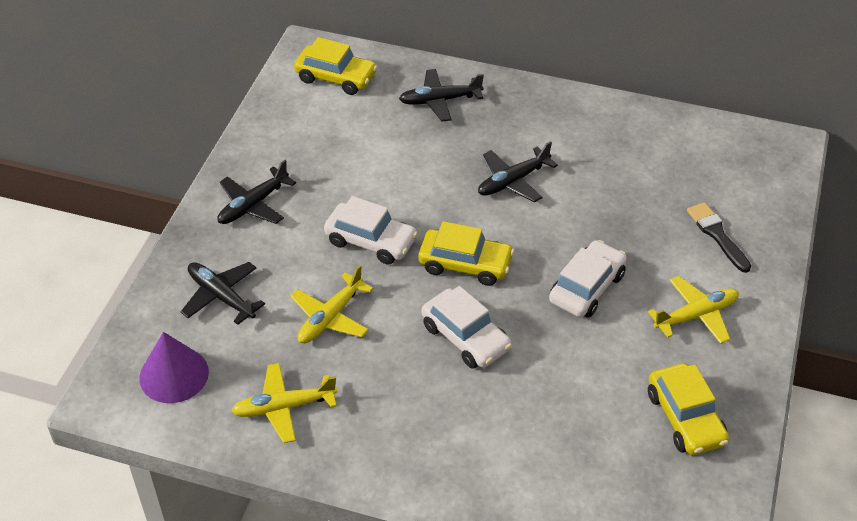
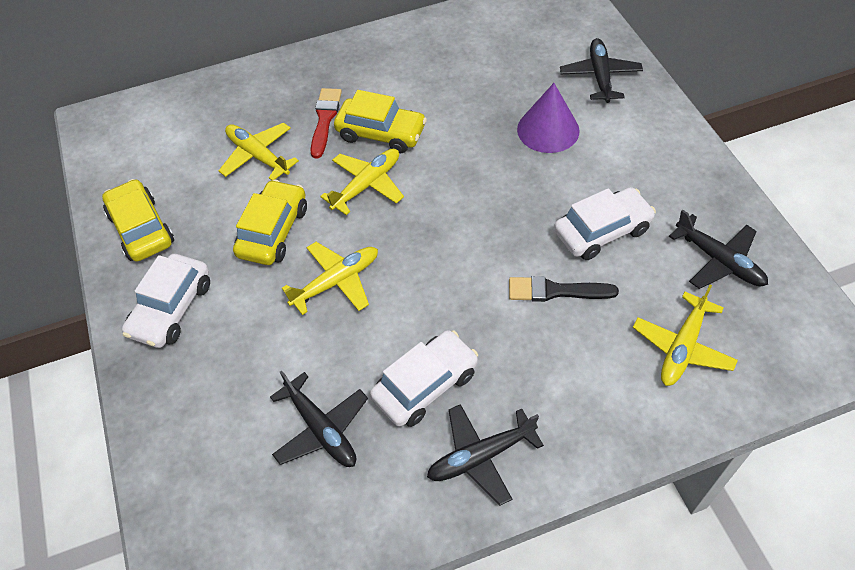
red brush: 0 -> 1
yellow plane: 3 -> 4

